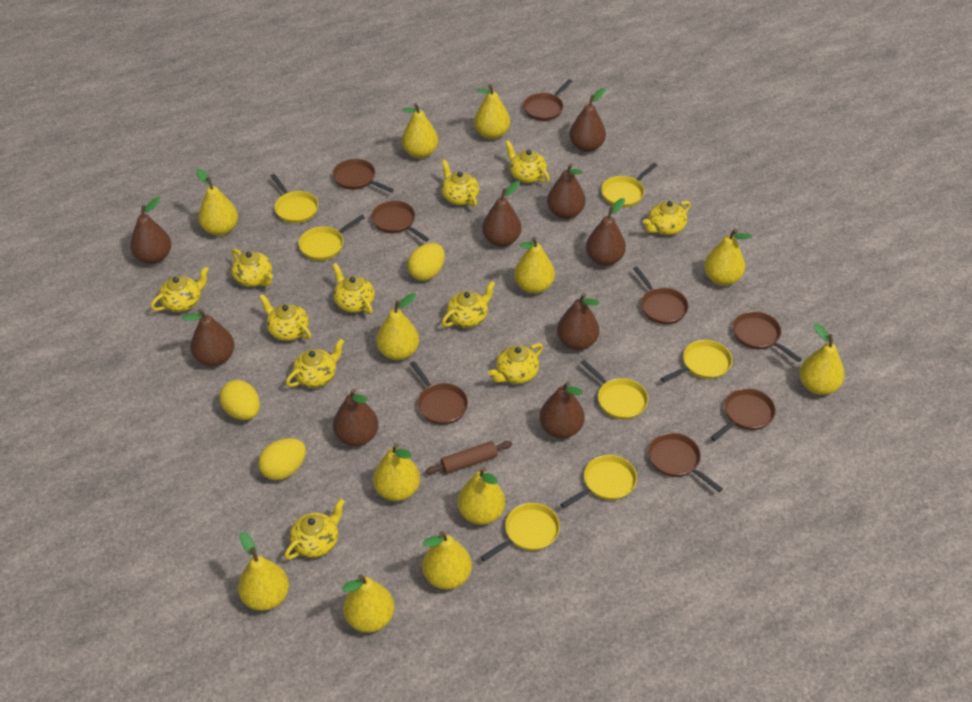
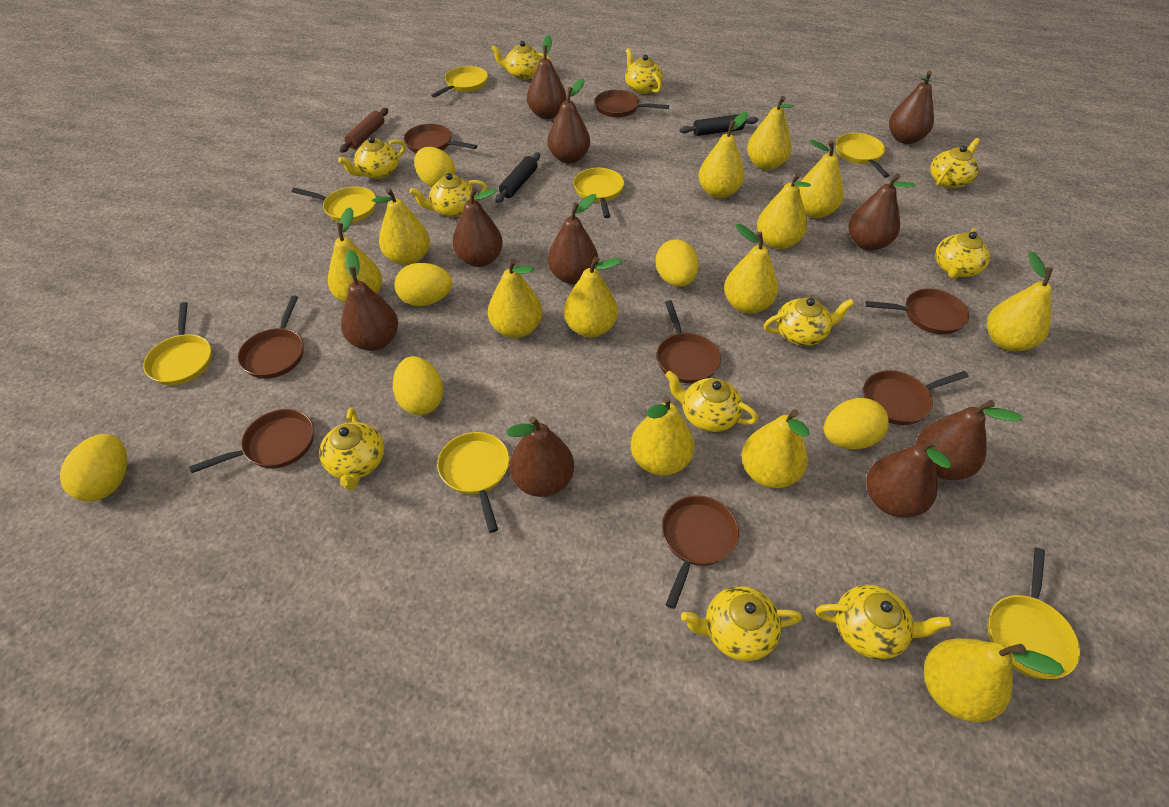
black rolling pin: 0 -> 2
brown pear: 9 -> 10
yellow egg: 3 -> 6
yellow pear: 12 -> 13

